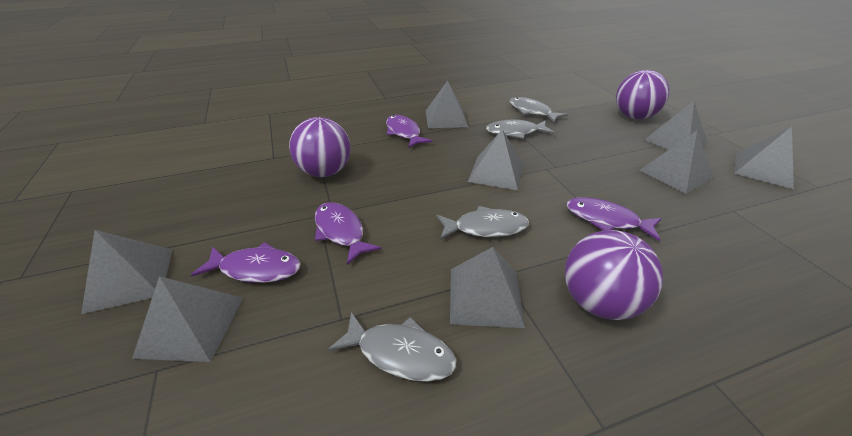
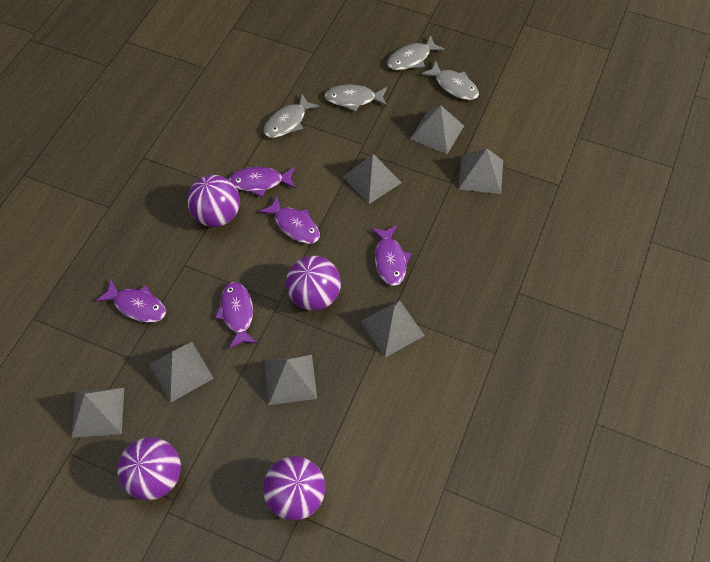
grey pyramid: 8 -> 7
purple ball: 3 -> 4
purple fish: 4 -> 5

